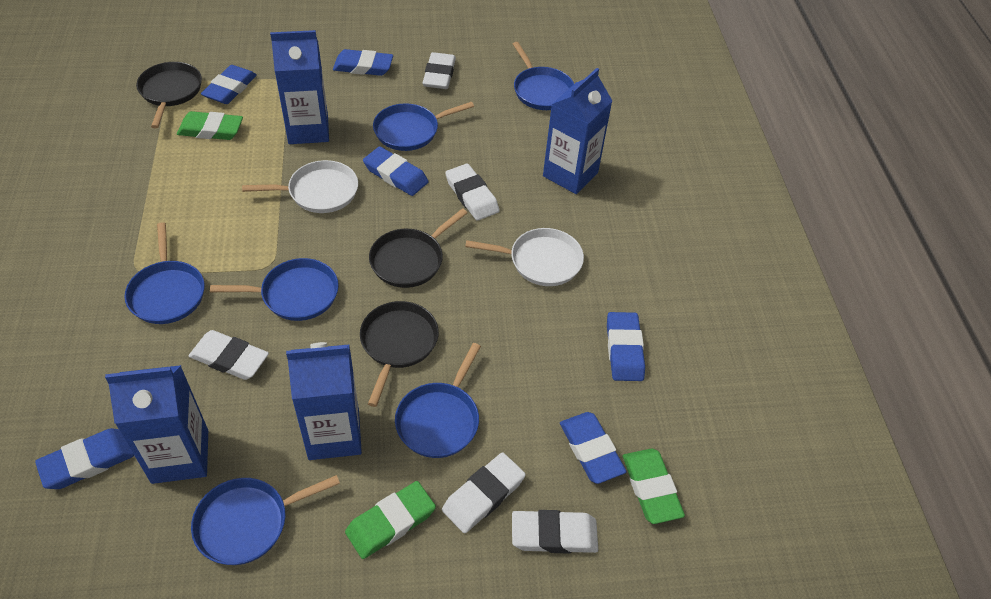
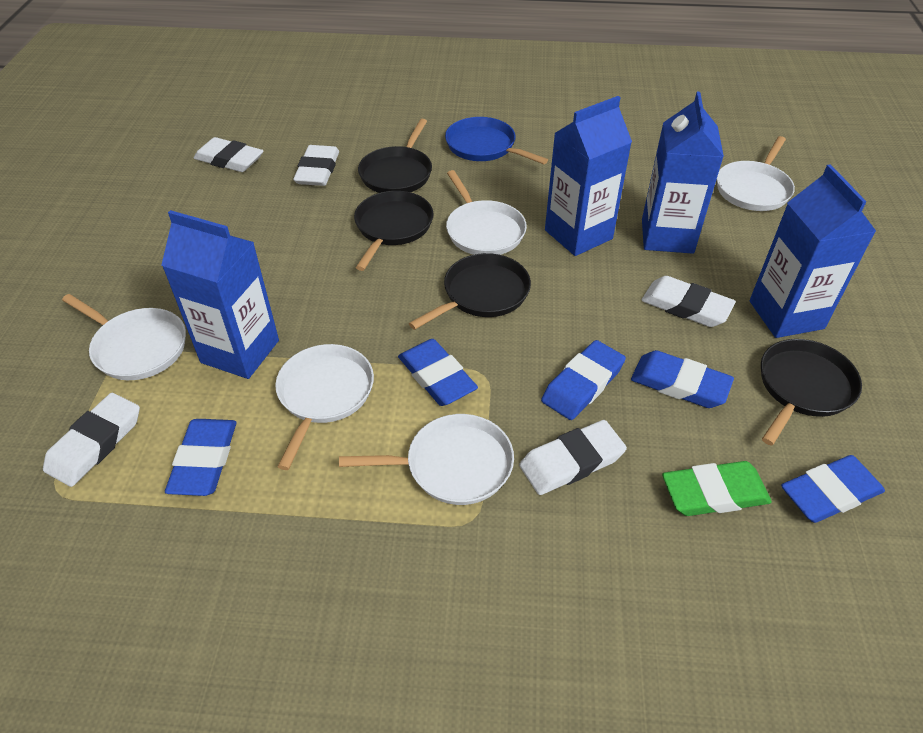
black pan: 3 -> 4
blue eraser: 6 -> 5
blue pan: 6 -> 1
green eraser: 3 -> 1
white pan: 2 -> 5

